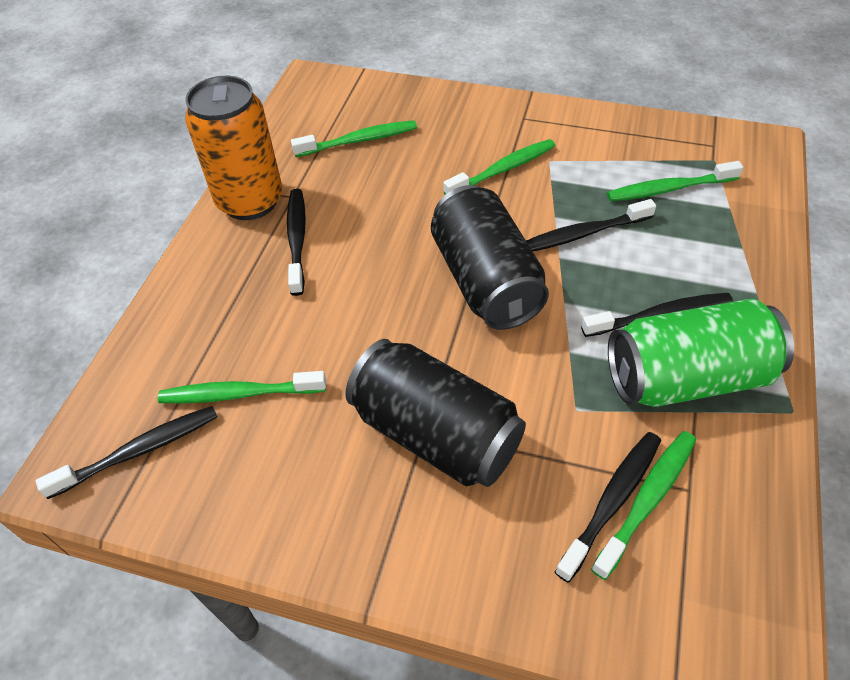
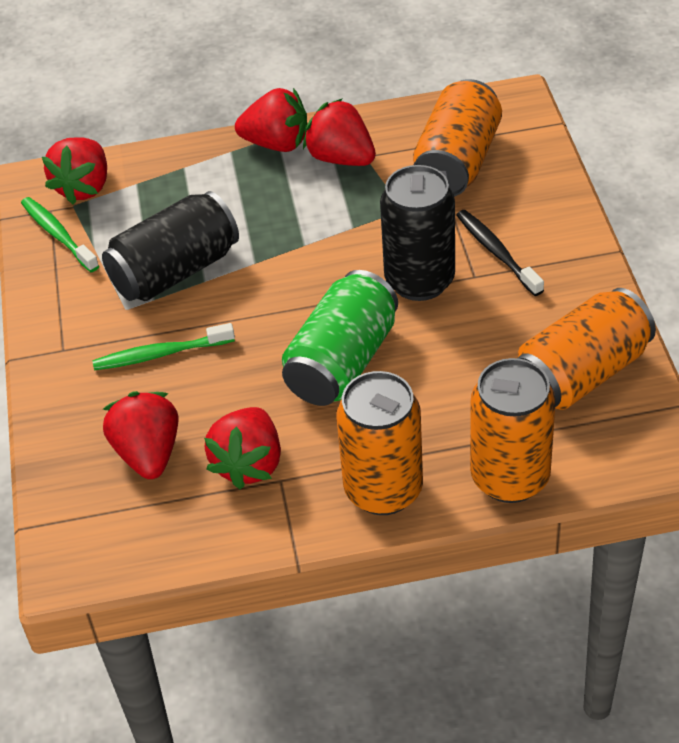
black toothbrush: 5 -> 1
green toothbrush: 5 -> 2
orange can: 1 -> 4
red strawberry: 0 -> 5

